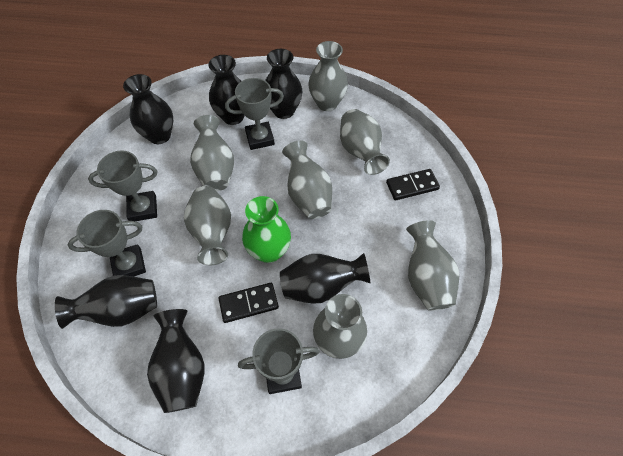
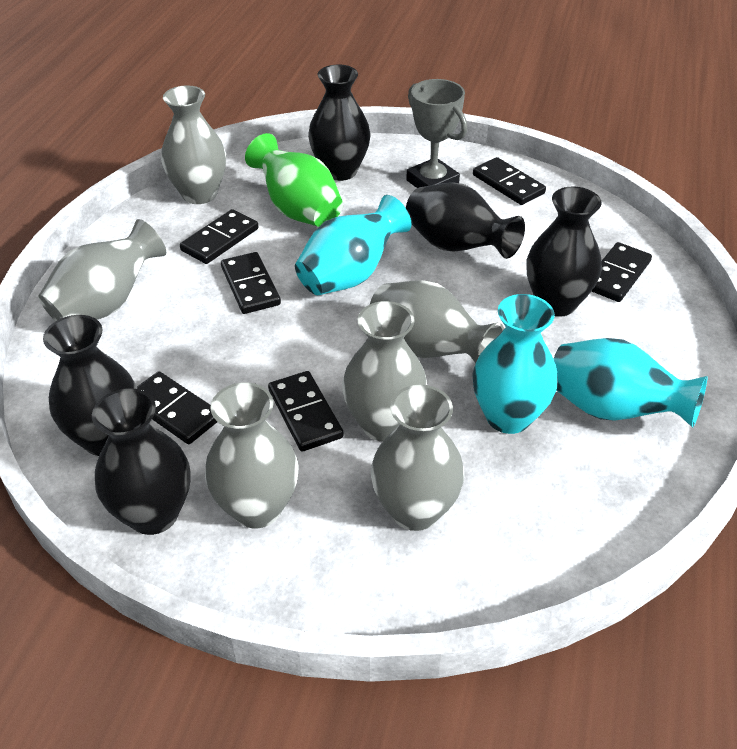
black domino: 2 -> 6
black vase: 6 -> 5
grey trophy: 4 -> 1
grey vase: 7 -> 6
turquoise vase: 0 -> 3

